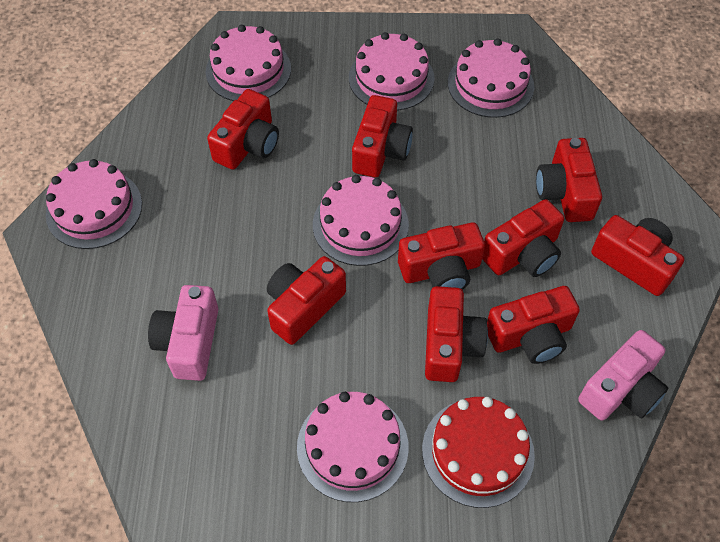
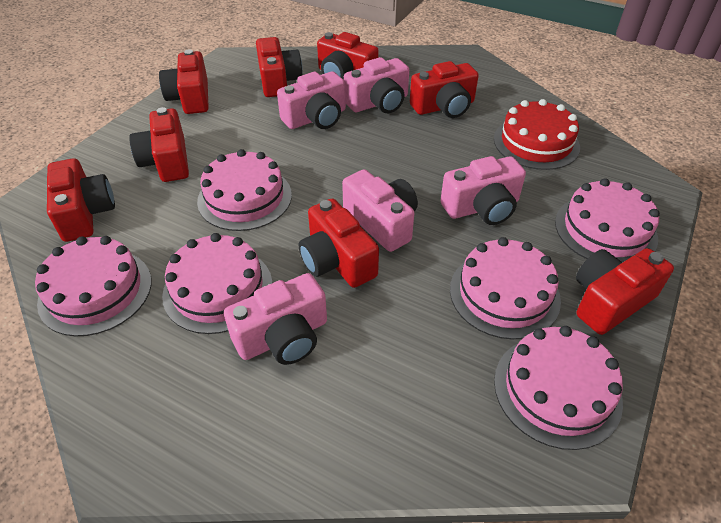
pink camera: 2 -> 5
red camera: 9 -> 8

